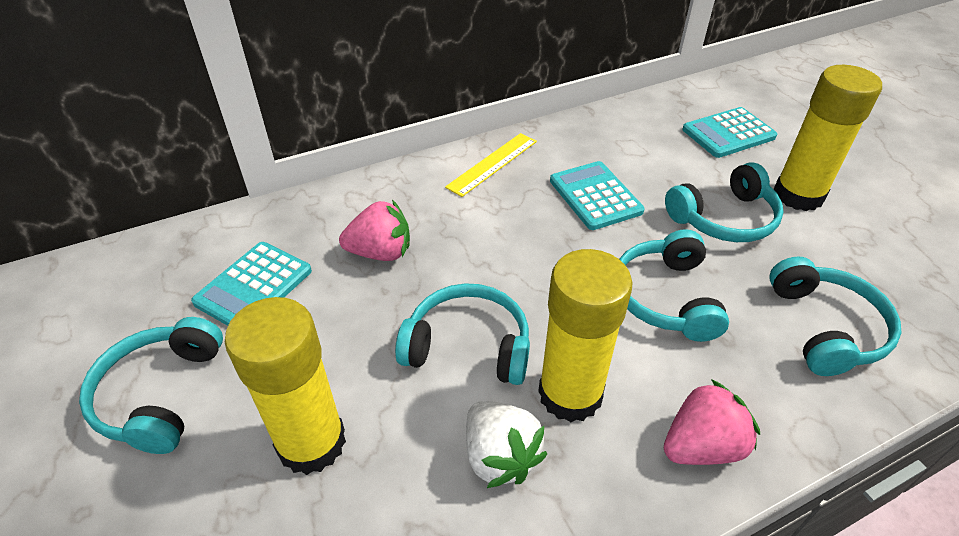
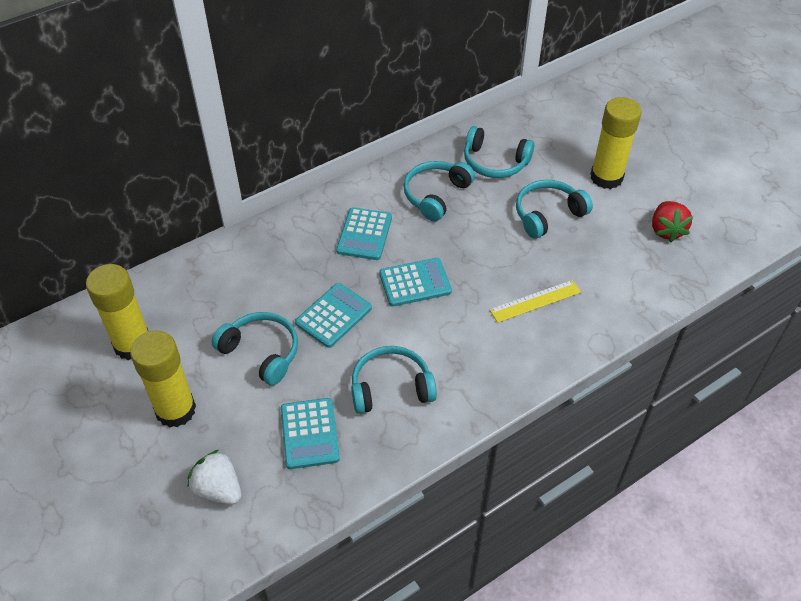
pink strawberry: 2 -> 0
red strawberry: 0 -> 1
turquoise calculator: 3 -> 4

